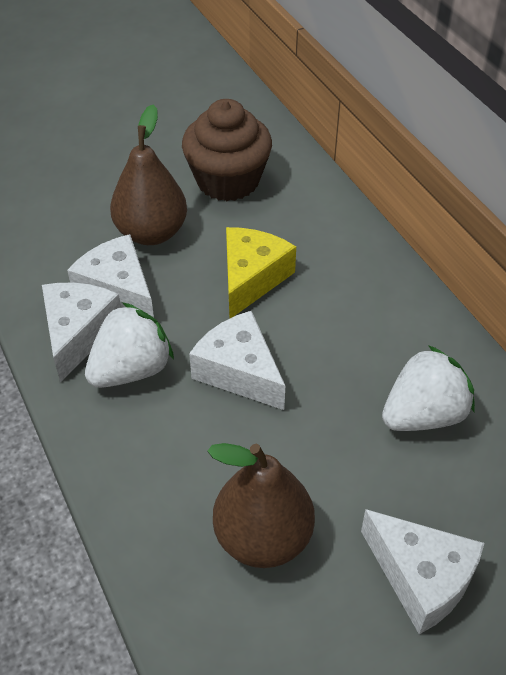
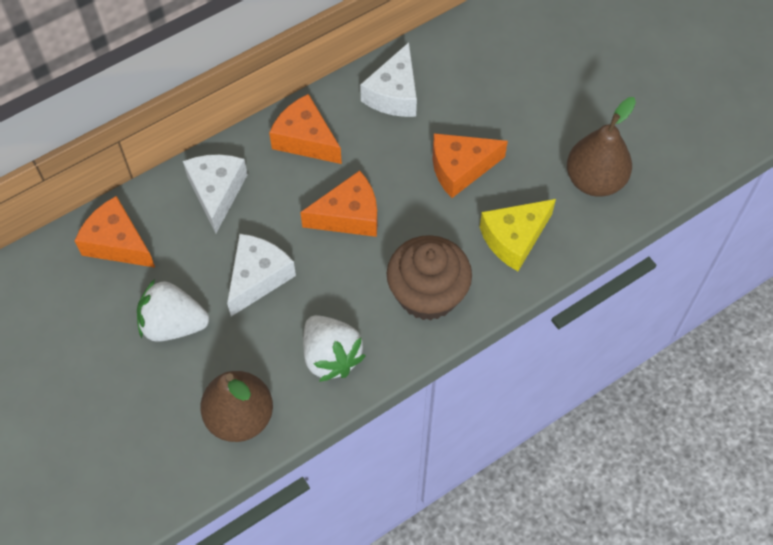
orange cheese: 0 -> 4
white cheese: 4 -> 3

